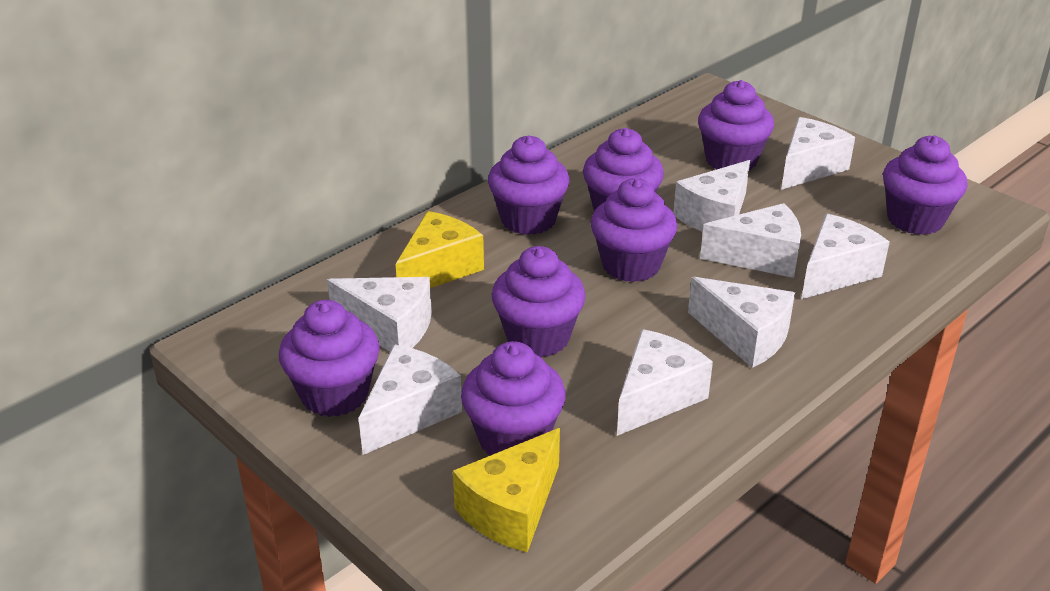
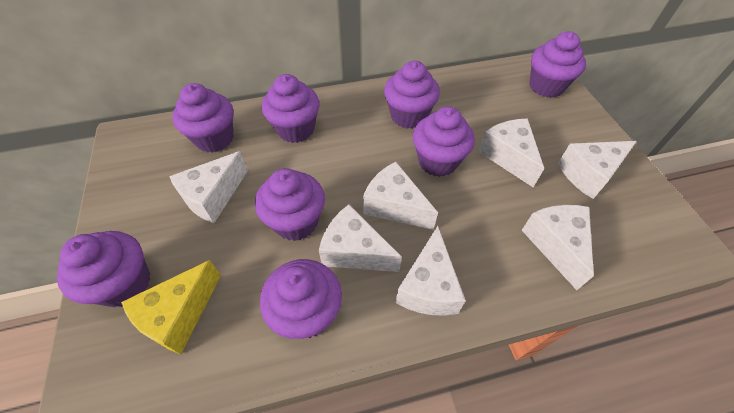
white cheese: 8 -> 7
yellow cheese: 2 -> 1

